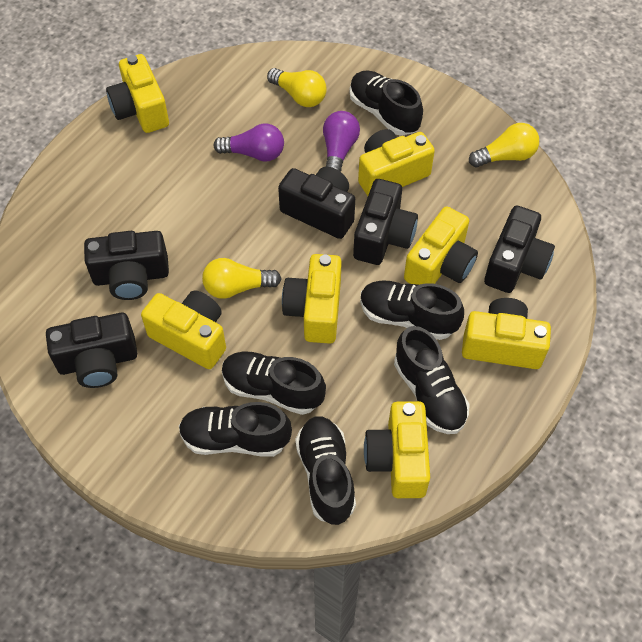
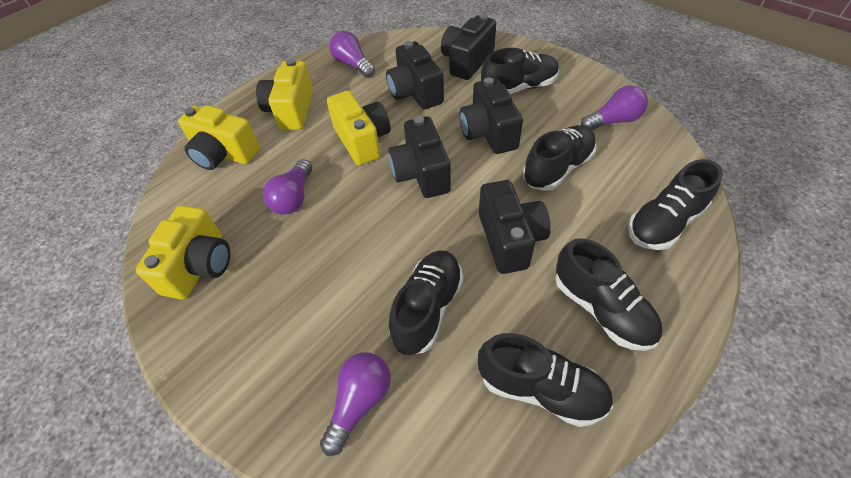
purple light bulb: 2 -> 4
yellow camera: 7 -> 4
yellow light bulb: 3 -> 0

